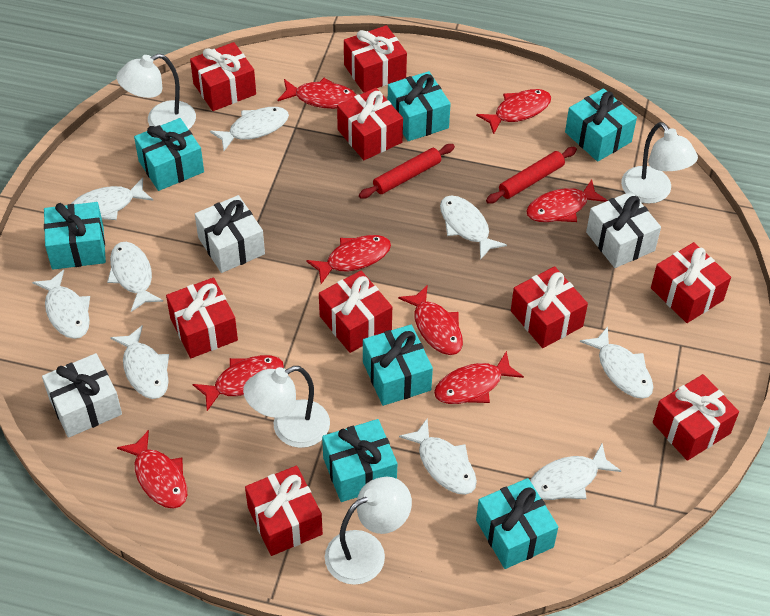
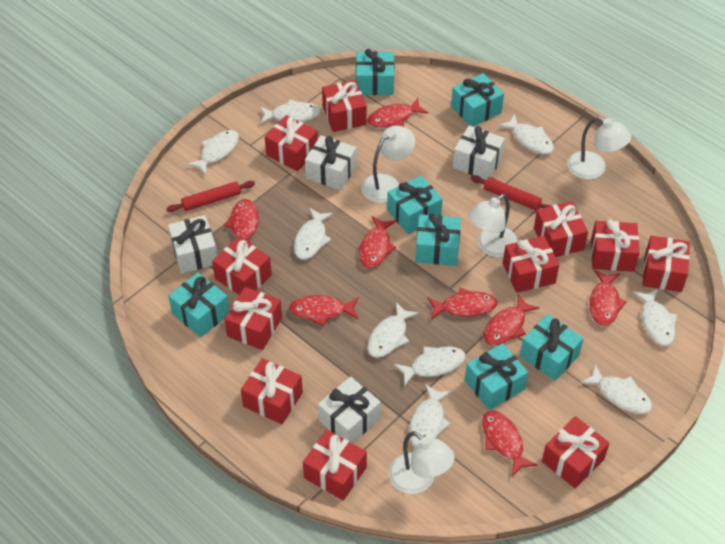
red gift: 9 -> 11
white gift: 3 -> 4

